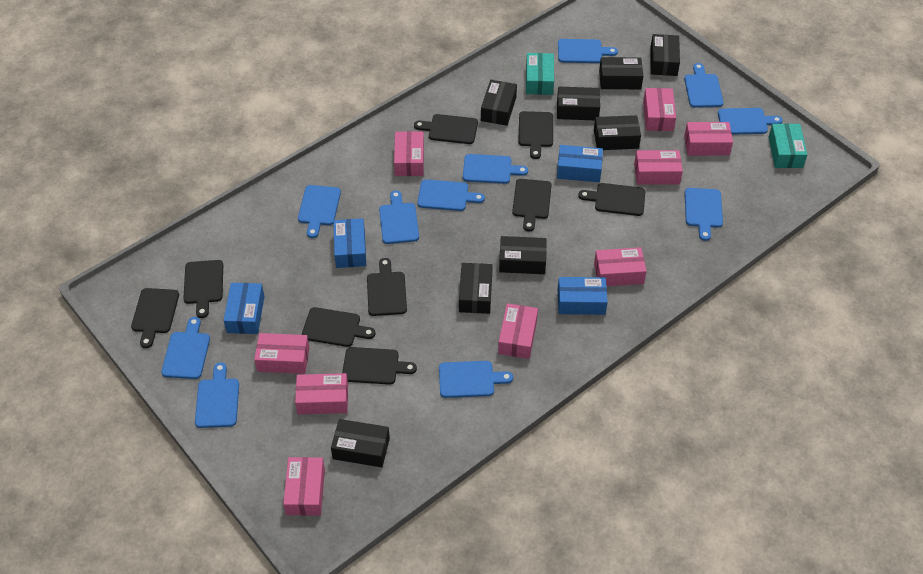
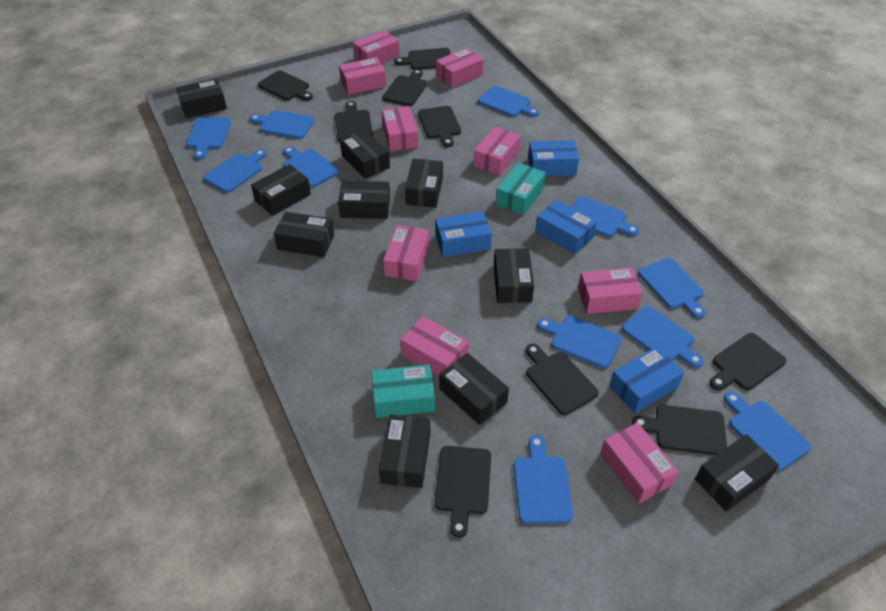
black box: 8 -> 10

